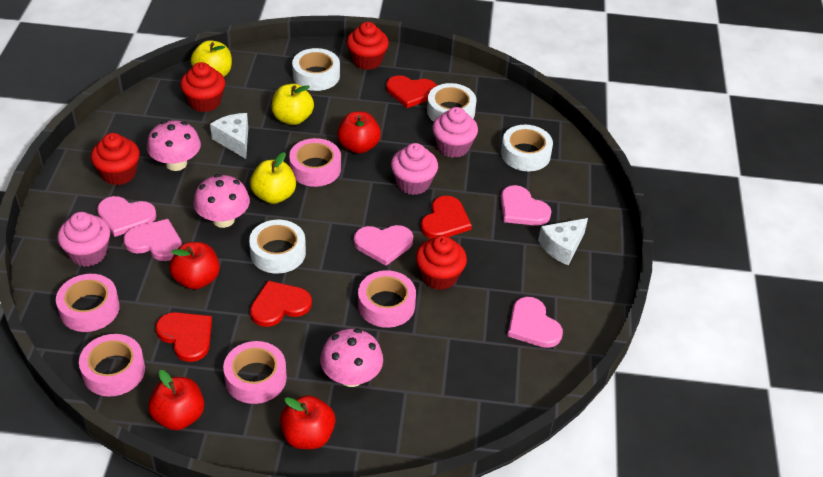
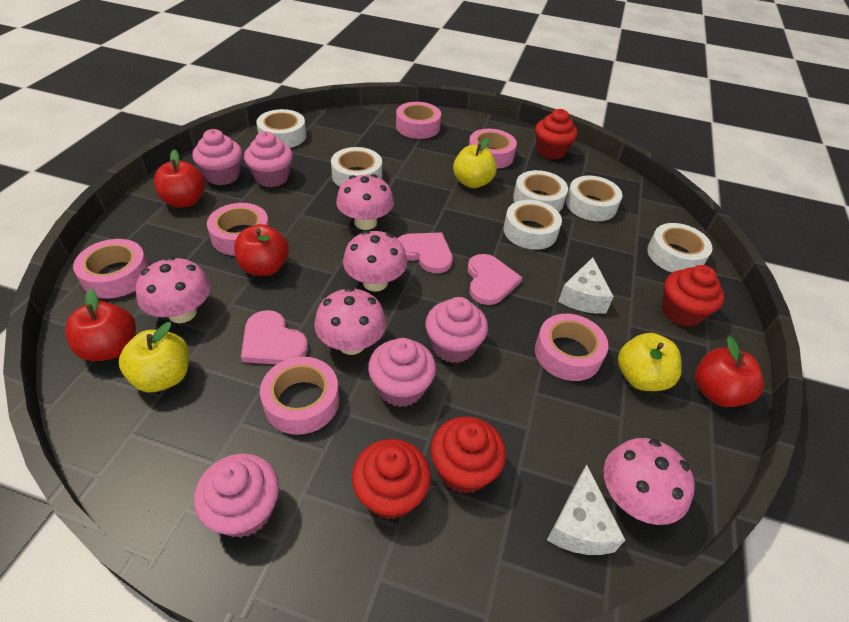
pink cupcake: 3 -> 5
pink heart: 5 -> 3
pink mushroom: 3 -> 5
pink tape: 5 -> 6
red heart: 4 -> 0
white tape: 4 -> 6

